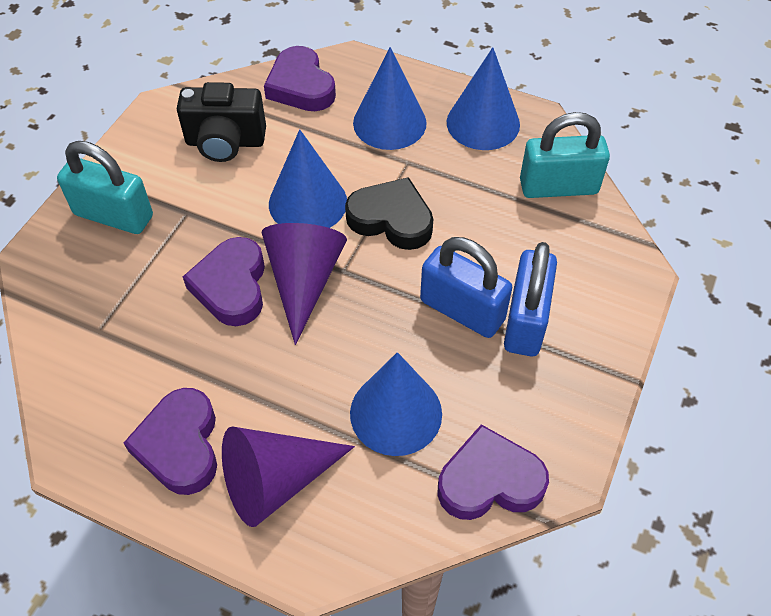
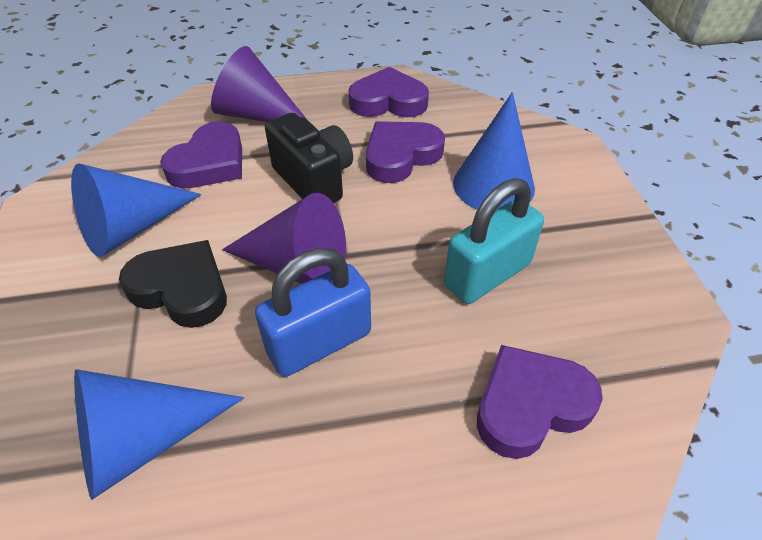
blue cone: 4 -> 3
blue padlock: 2 -> 1
turquoise padlock: 2 -> 1

